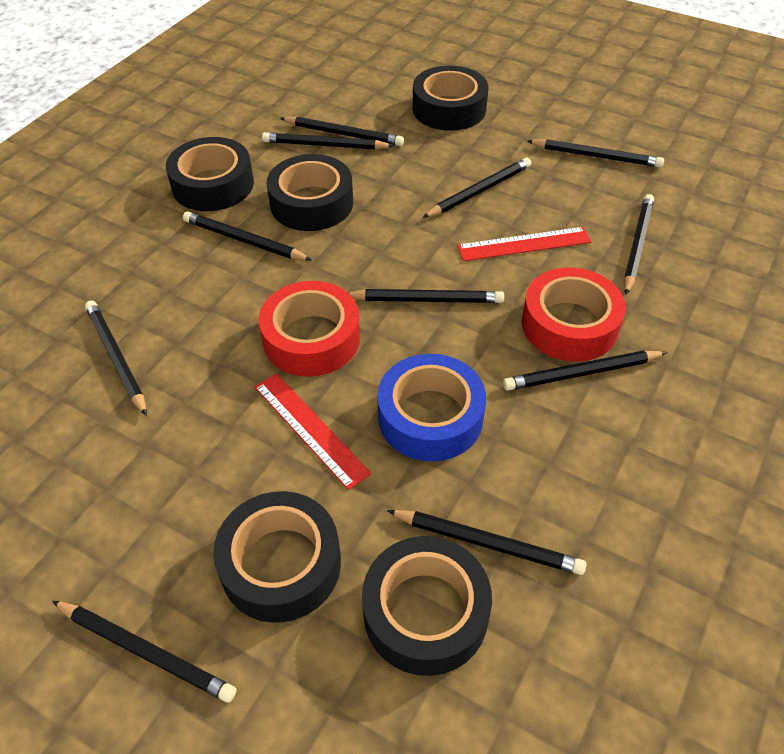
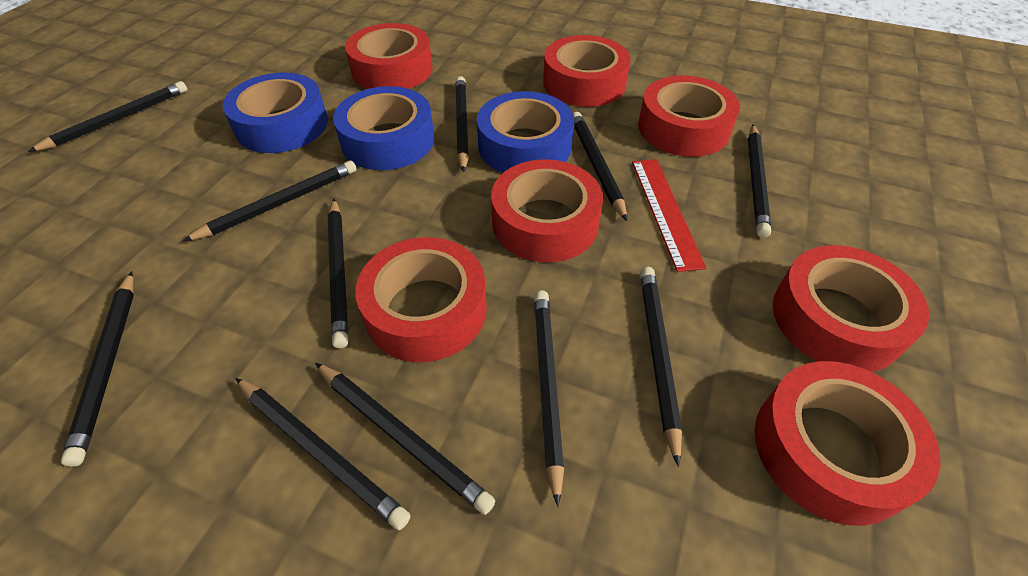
black tape: 5 -> 0
blue tape: 1 -> 3
red ruler: 2 -> 1
red tape: 2 -> 7

